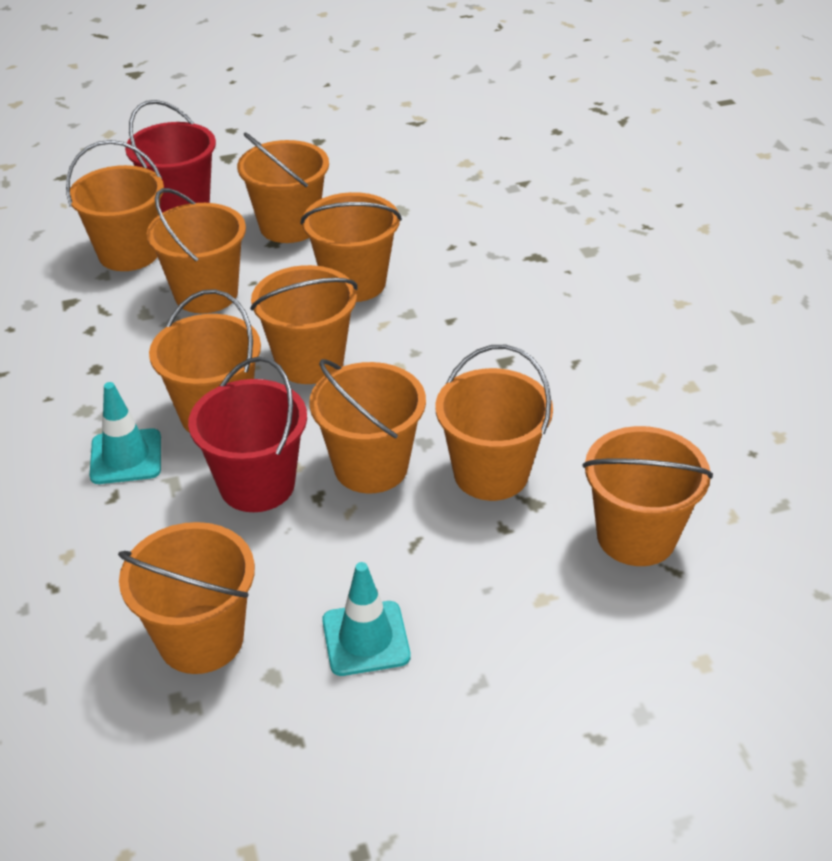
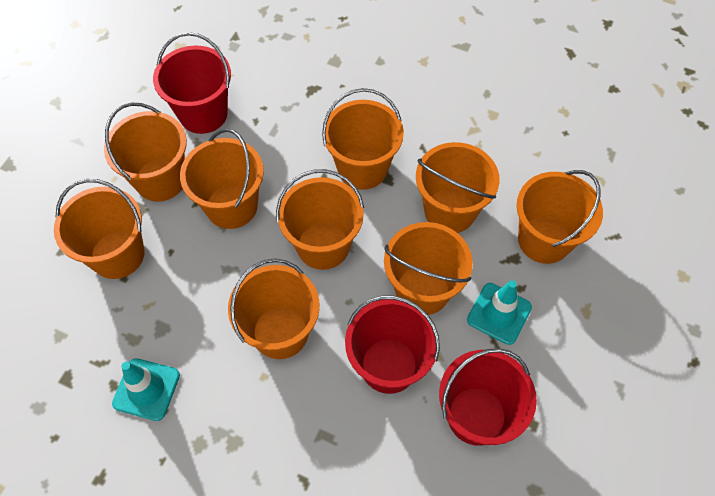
orange bucket: 10 -> 9
red bucket: 2 -> 3

